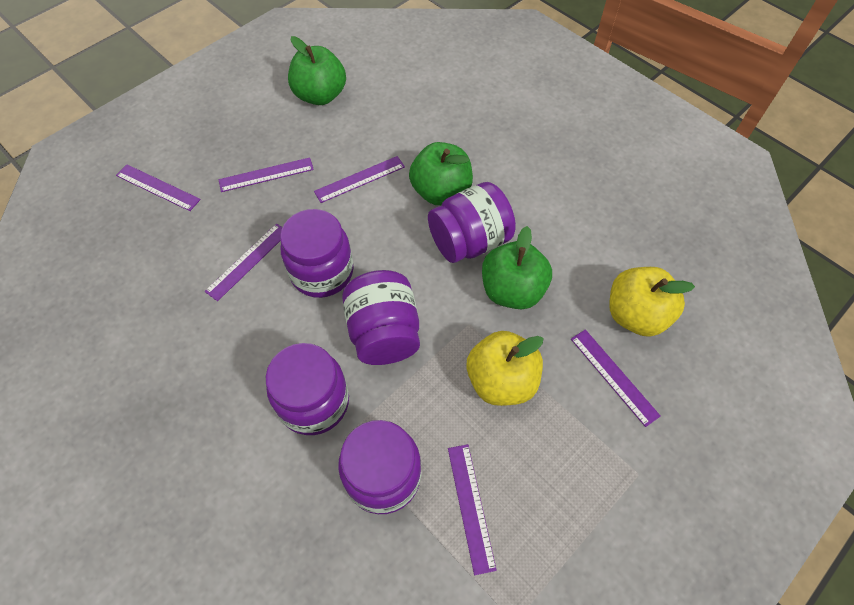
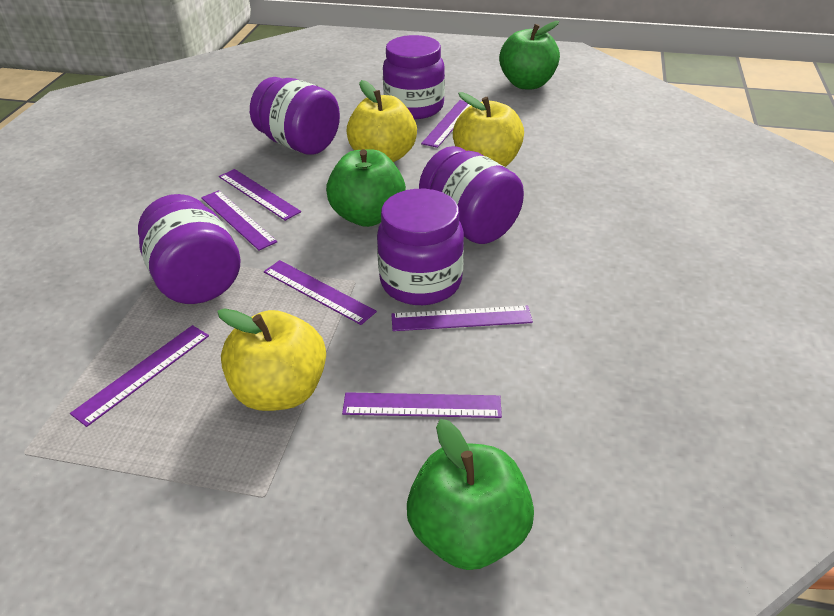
purple ruler: 6 -> 7
yellow apple: 2 -> 3

